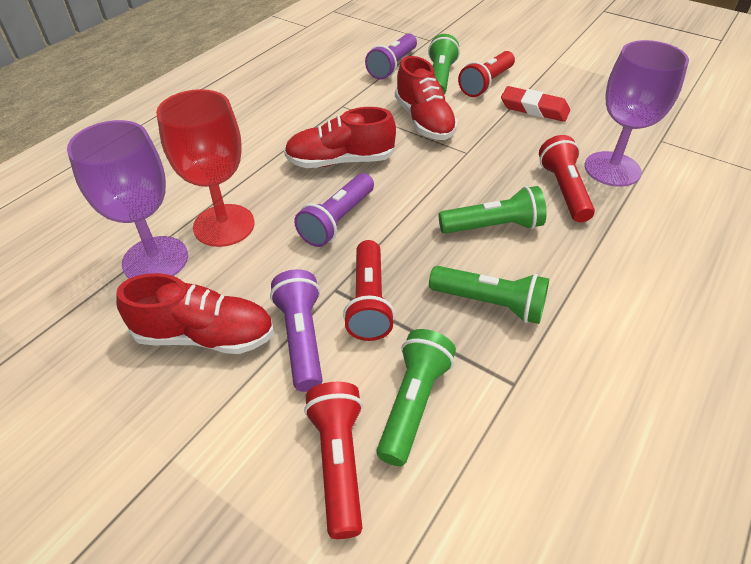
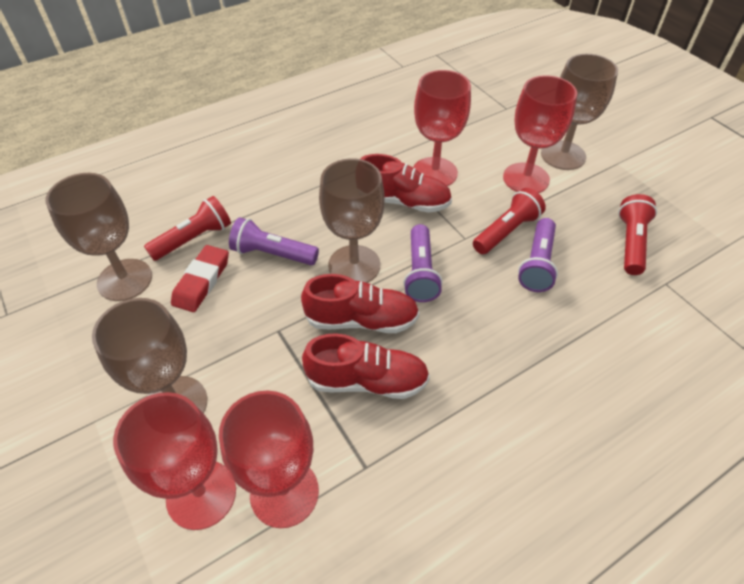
brown goblet: 0 -> 4
green flashlight: 4 -> 0
purple goblet: 2 -> 0
red flashlight: 4 -> 3
red goblet: 1 -> 4

